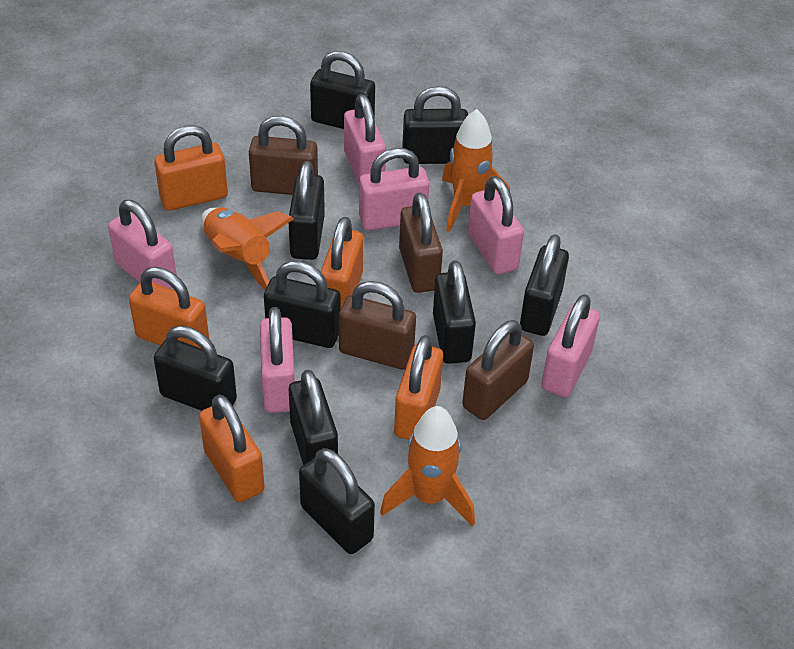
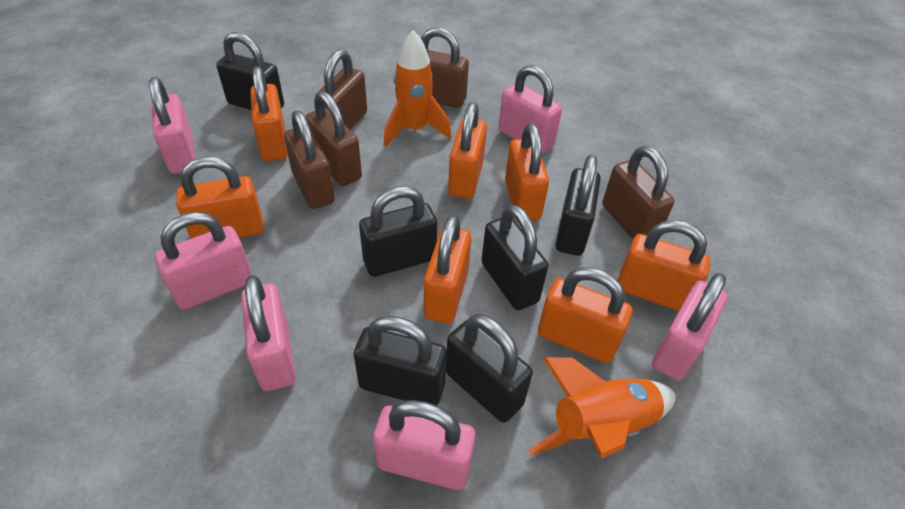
black padlock: 9 -> 6
brown padlock: 4 -> 5
orange padlock: 5 -> 7
orange rocket: 3 -> 2

